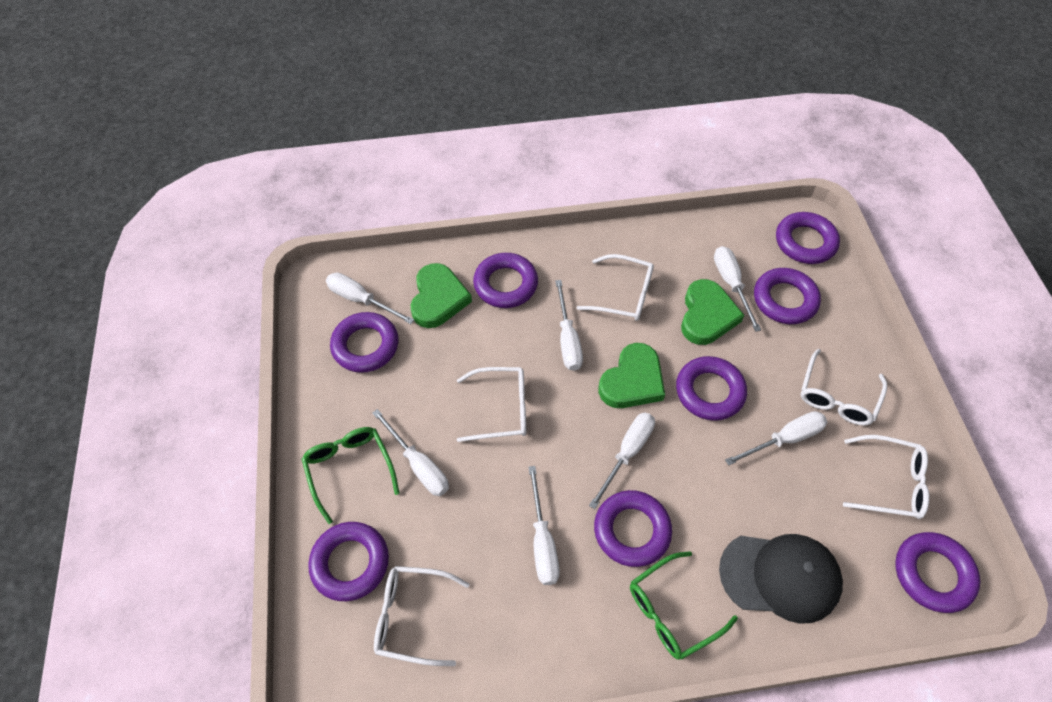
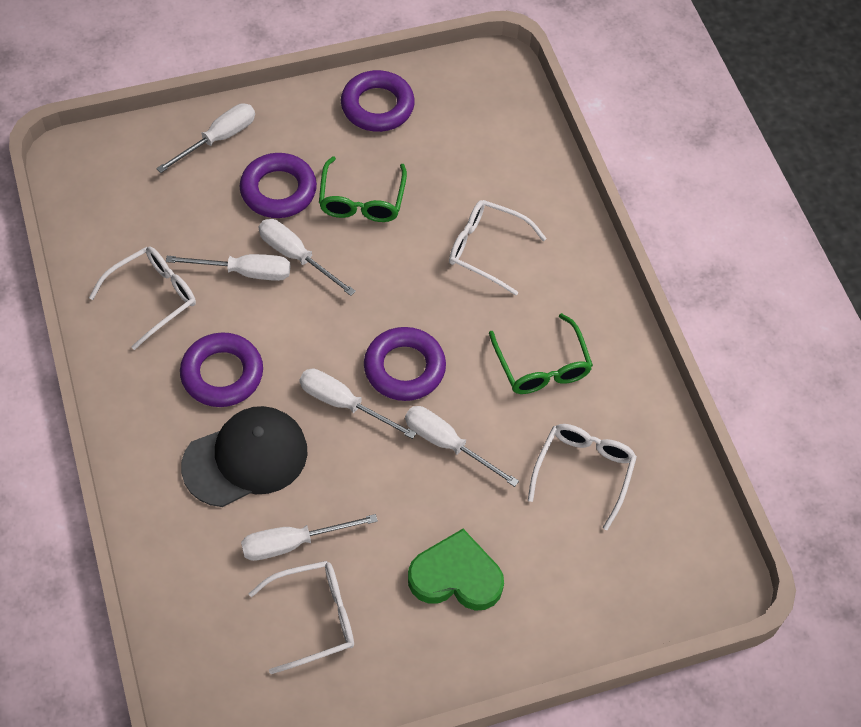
green heart: 3 -> 1
purple ring: 8 -> 4
white glasses: 5 -> 4
white screwdriver: 7 -> 6

